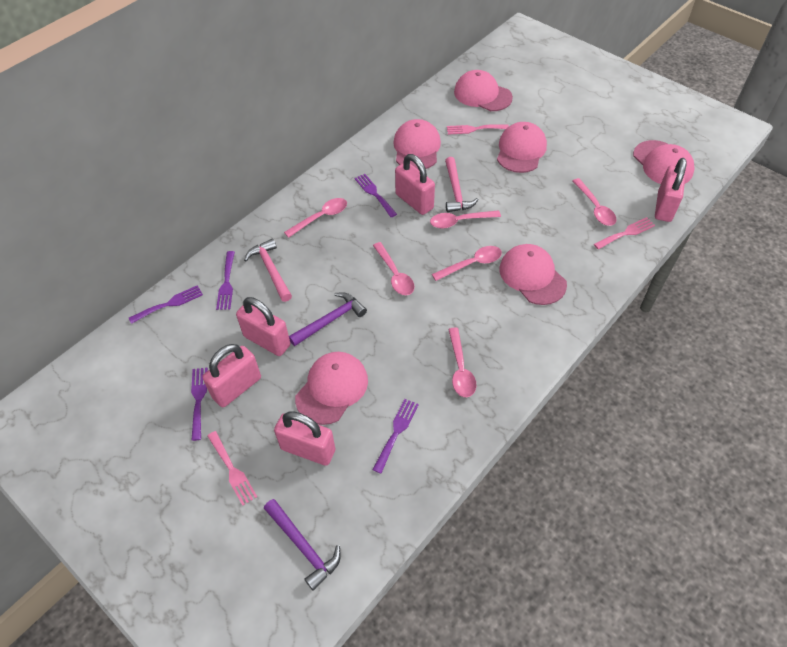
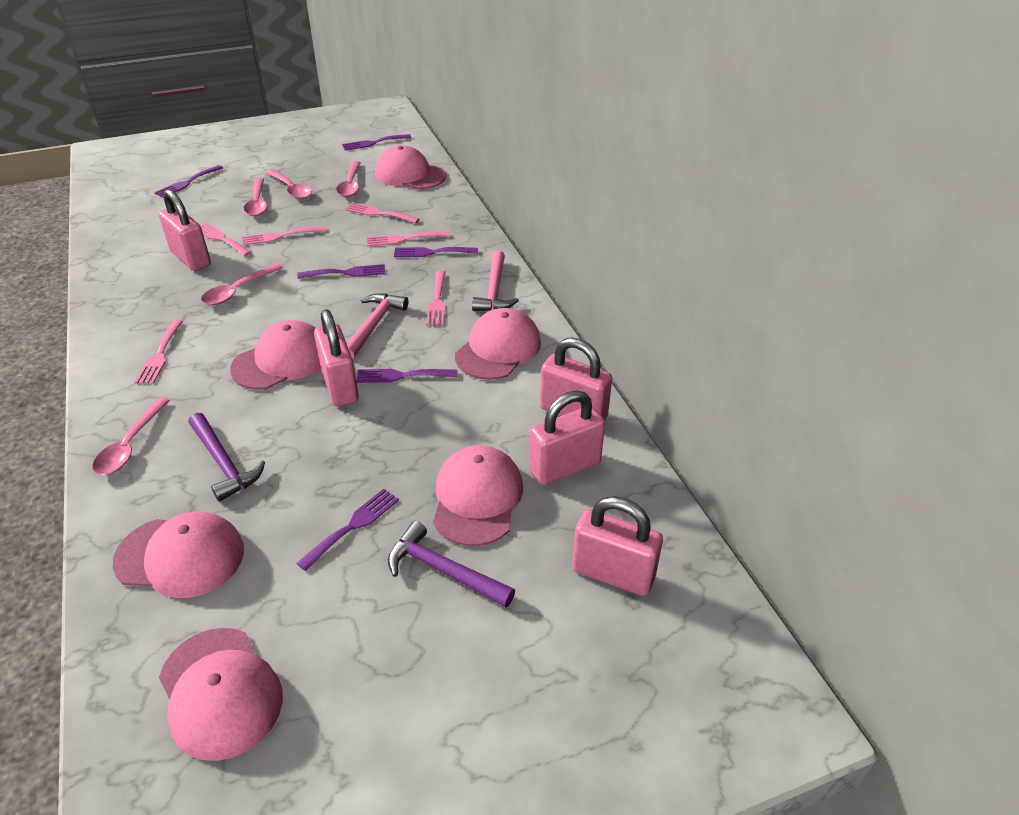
pink fork: 3 -> 6
pink spoon: 6 -> 5
purple fork: 5 -> 6

